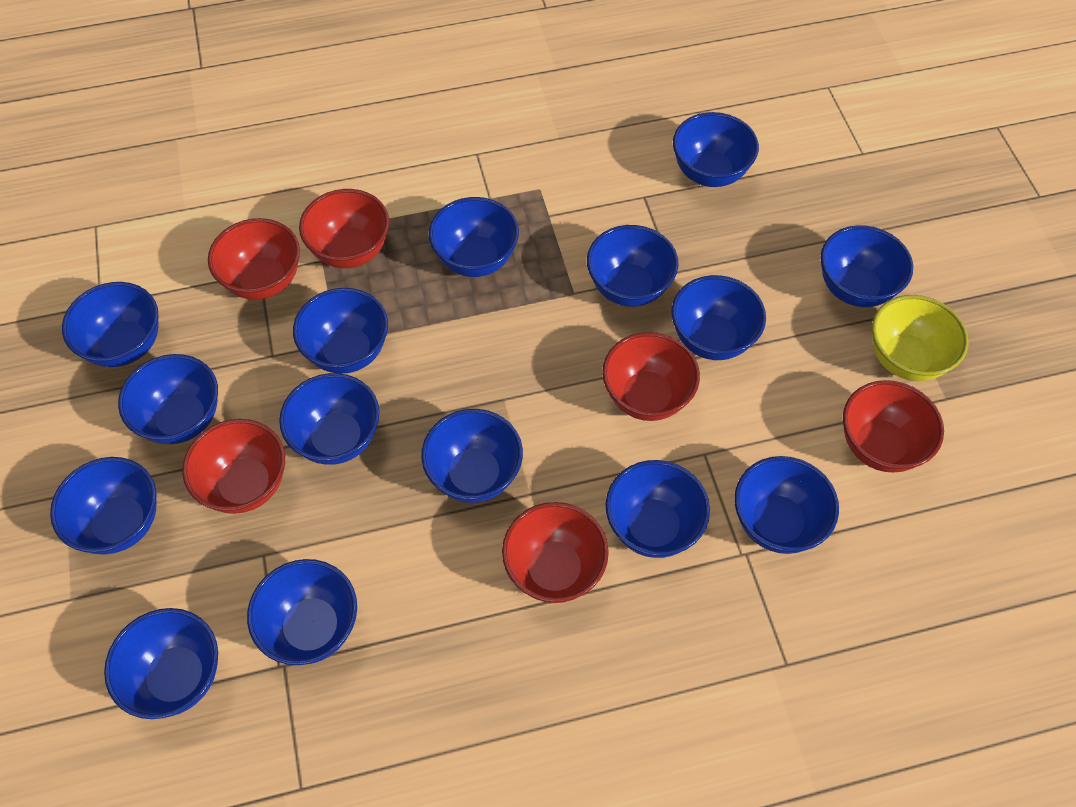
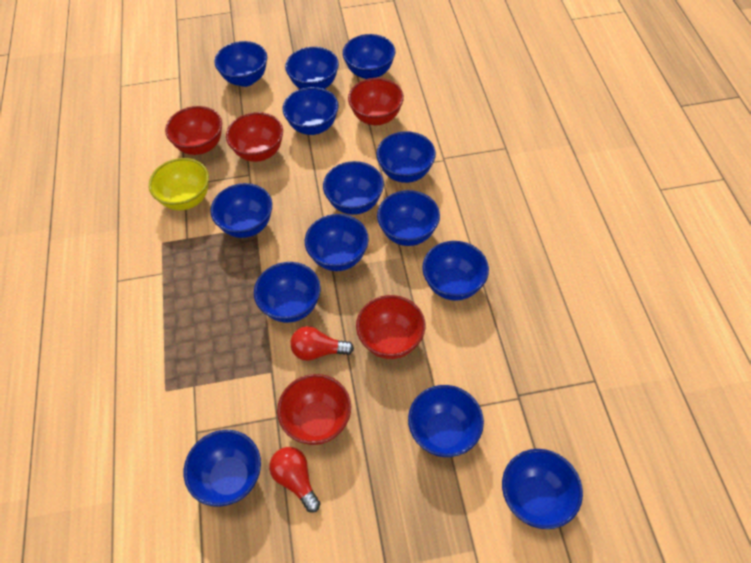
blue bowl: 15 -> 14
red bowl: 6 -> 5
red light bulb: 0 -> 2

